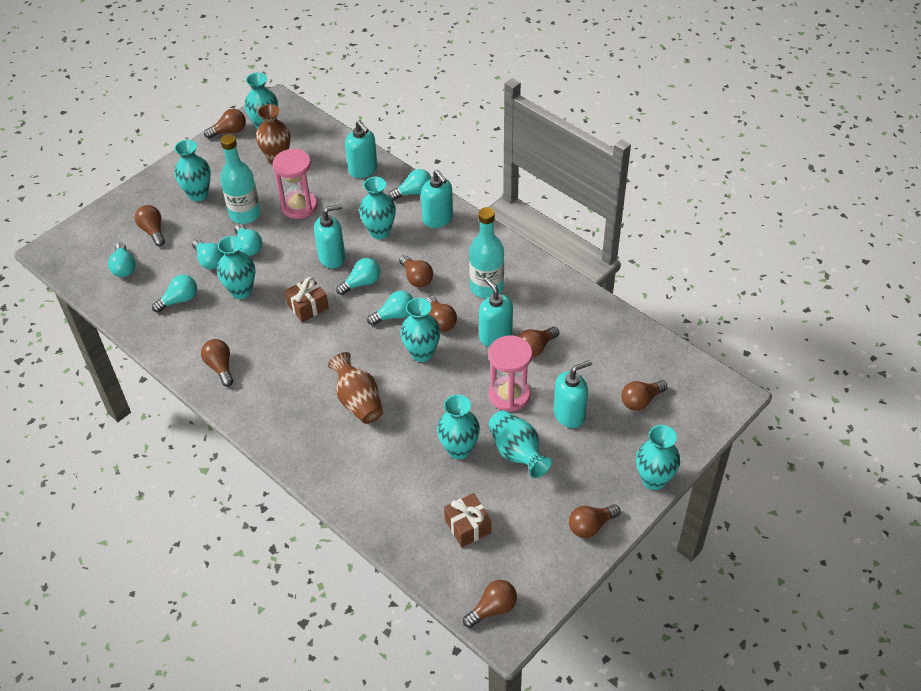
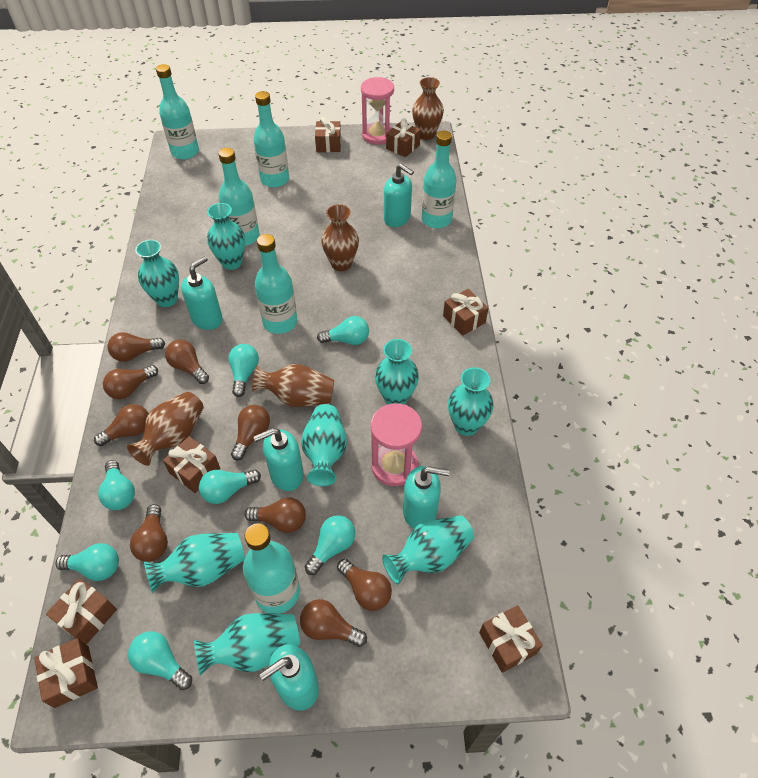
brown gift: 2 -> 7
brown vase: 2 -> 4
turquoise bottle: 2 -> 6

